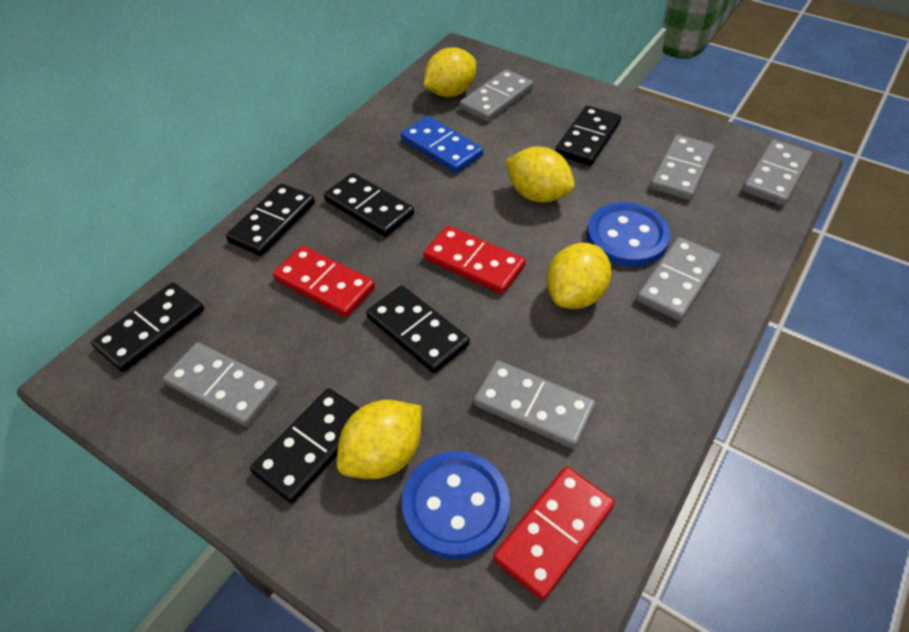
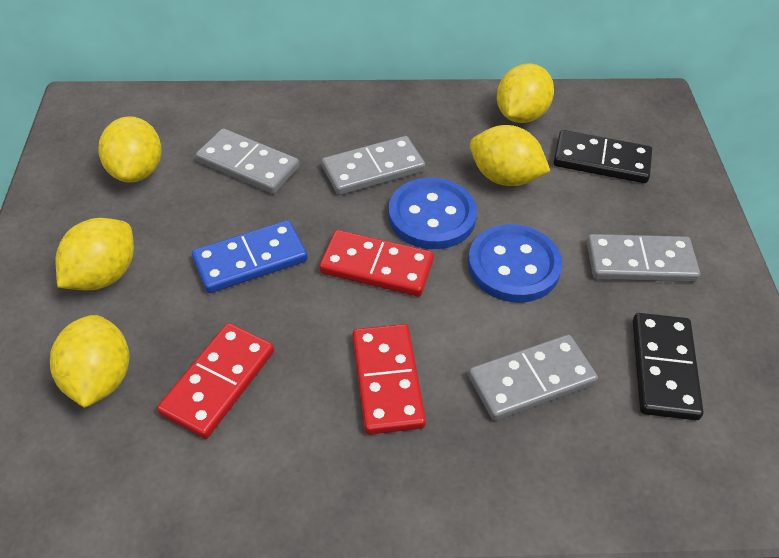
black domino: 6 -> 2
grey domino: 6 -> 4
yellow lemon: 4 -> 5

